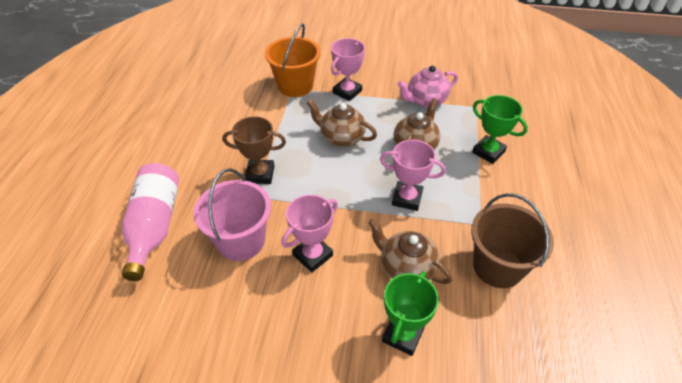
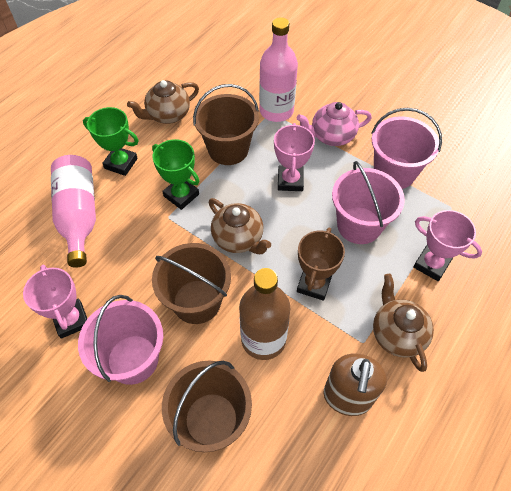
brown bottle: 0 -> 1
brown bucket: 1 -> 3
brown soap dispenser: 0 -> 1
orange bucket: 1 -> 0
pink bottle: 1 -> 2
pink bucket: 1 -> 3

